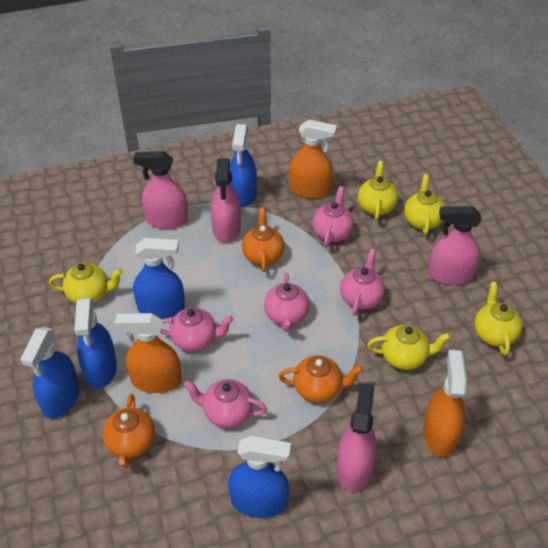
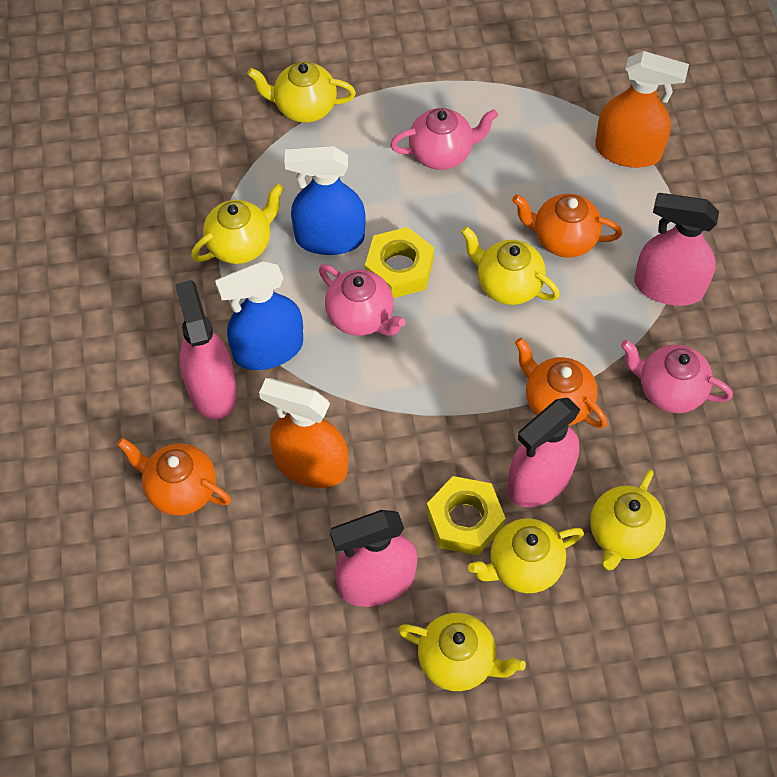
blue spray bottle: 5 -> 2
orange spray bottle: 3 -> 2
pink teapot: 5 -> 3
yellow nut: 0 -> 2
yellow teapot: 5 -> 6

